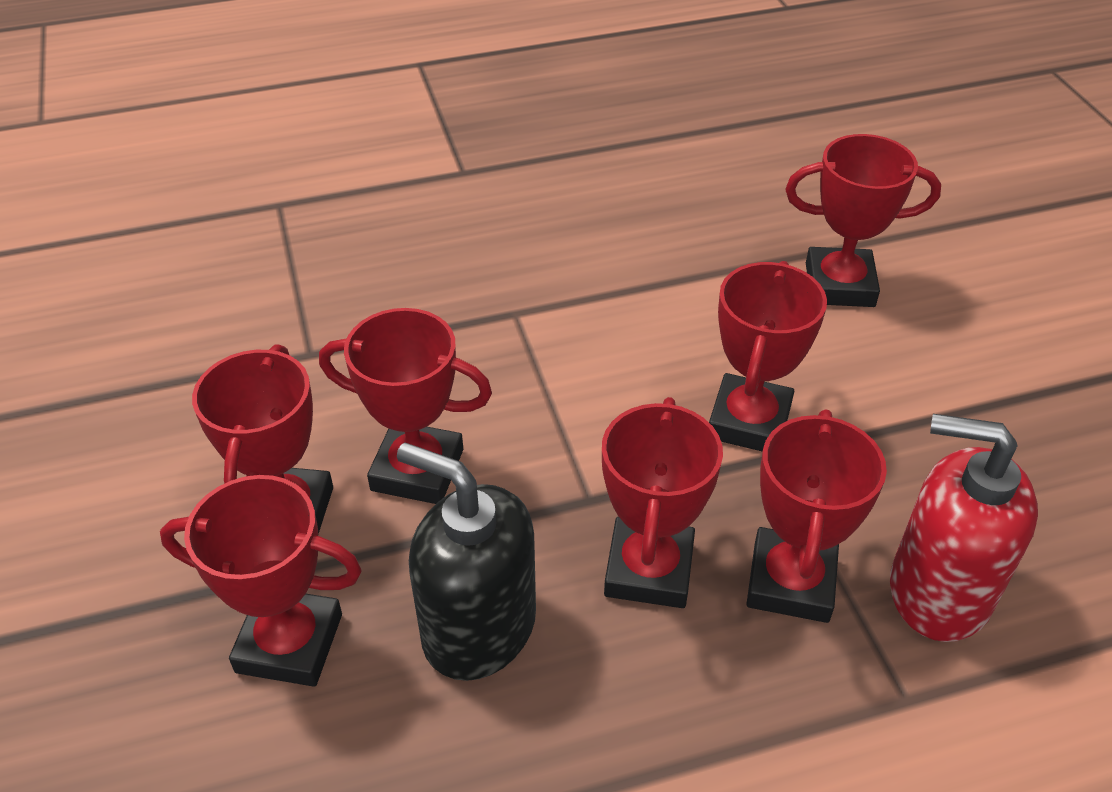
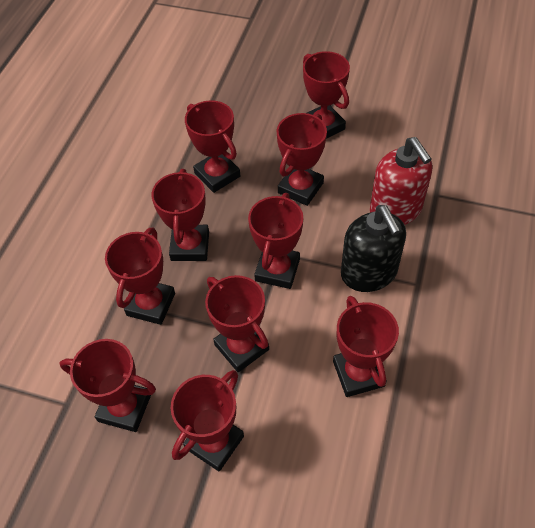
red trophy: 7 -> 10

